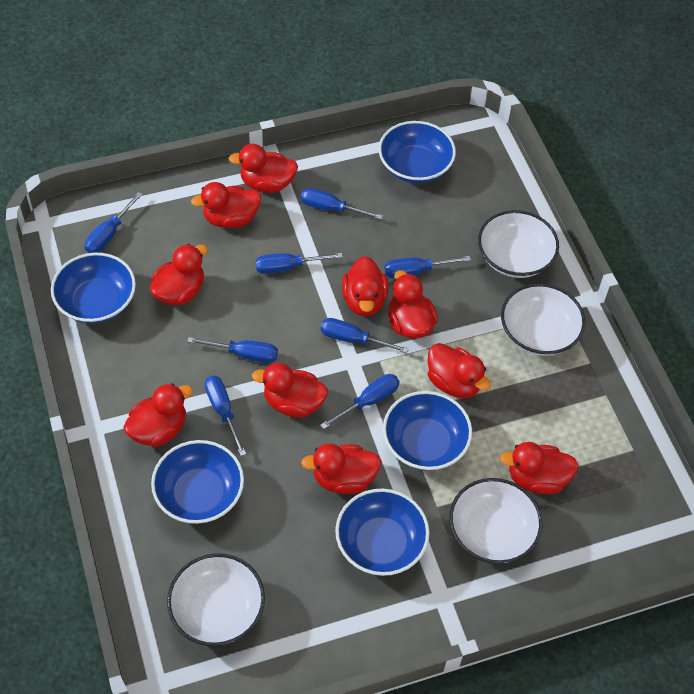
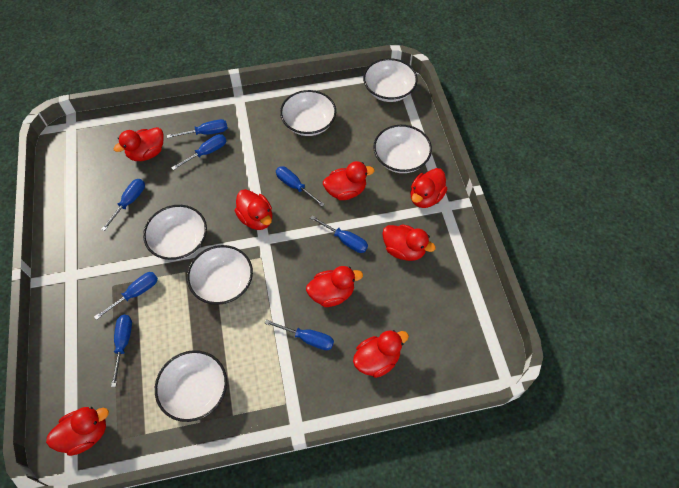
blue bowl: 5 -> 0
red duck: 10 -> 8
white bowl: 4 -> 6

